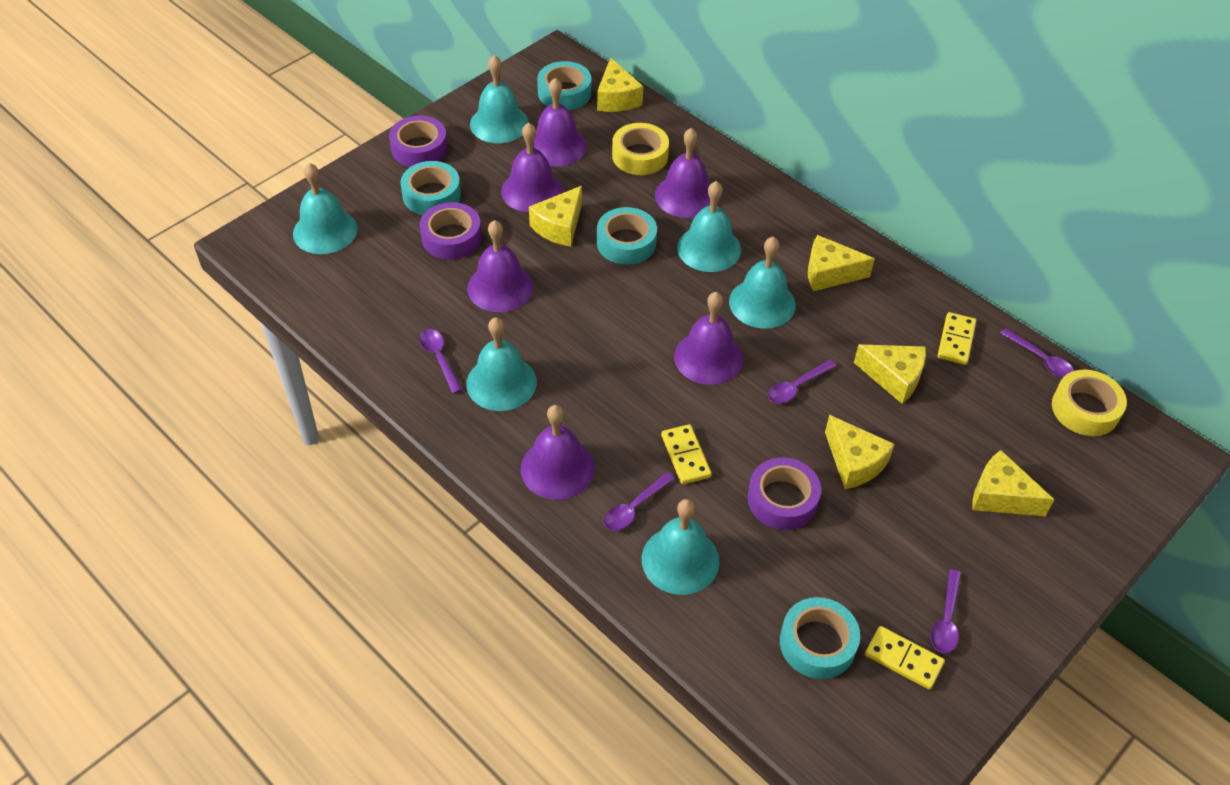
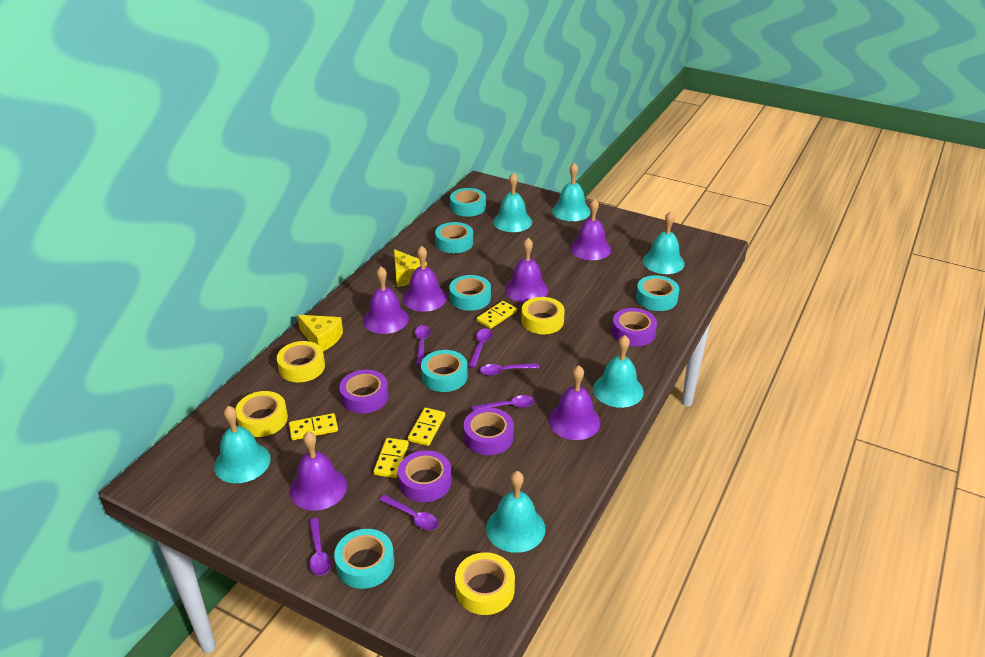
purple spoon: 5 -> 6
purple tape: 3 -> 4
turquoise tape: 4 -> 6
yellow cheese: 6 -> 2
yellow domino: 3 -> 4
yellow tape: 2 -> 4

